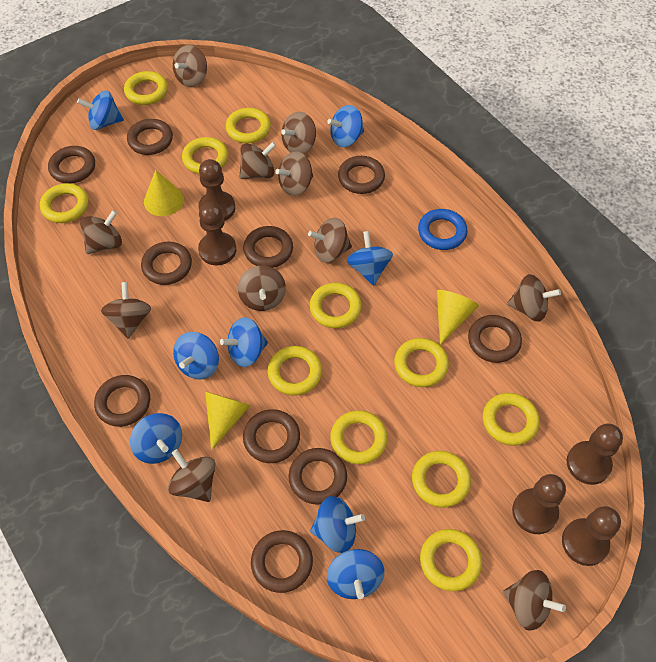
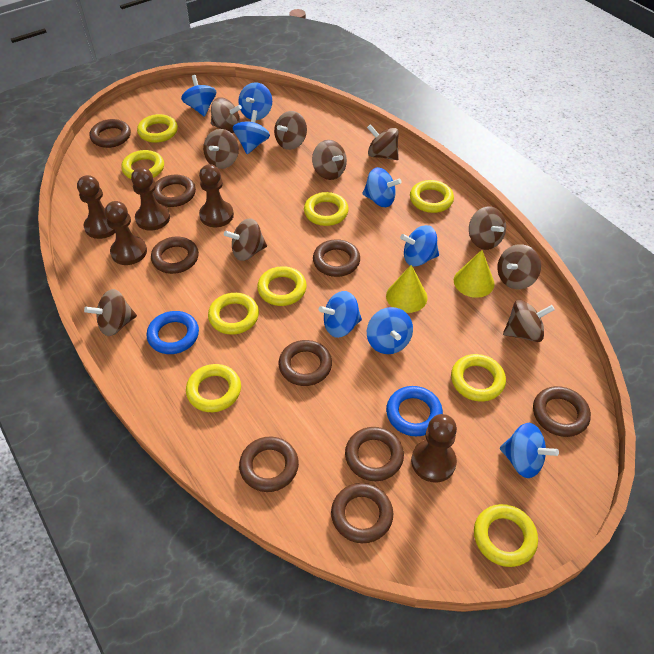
blue ring: 1 -> 2
brown ring: 10 -> 9
brown spinning top: 11 -> 10
yellow cone: 3 -> 2
yellow ring: 11 -> 9

